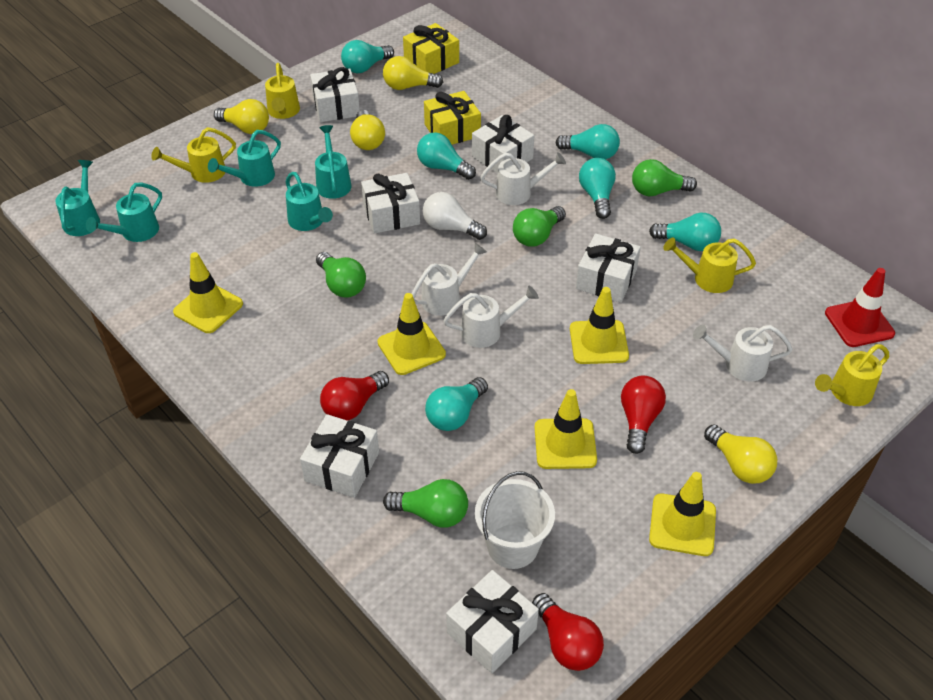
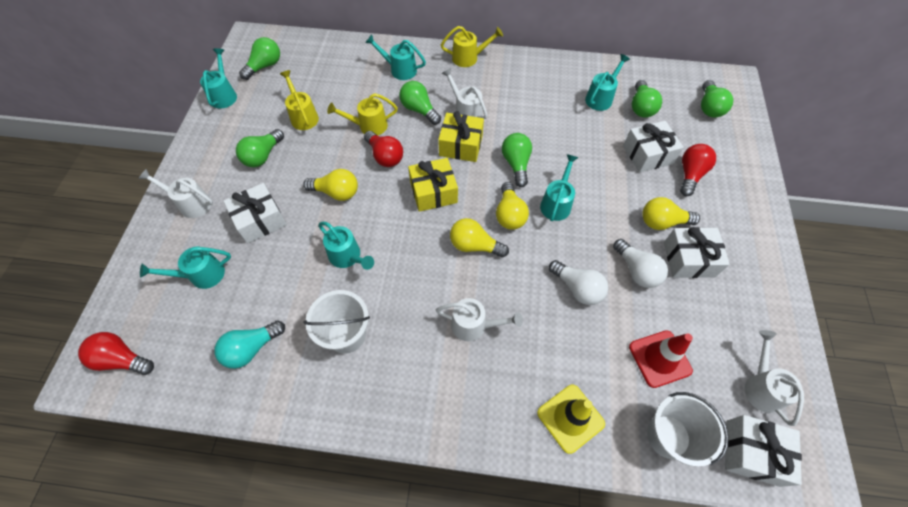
green light bulb: 4 -> 6
turquoise light bulb: 6 -> 1
turquoise watering can: 5 -> 6
white bucket: 1 -> 2
white gift: 6 -> 4
white light bulb: 1 -> 2
yellow traffic cone: 5 -> 1
yellow watering can: 4 -> 3

